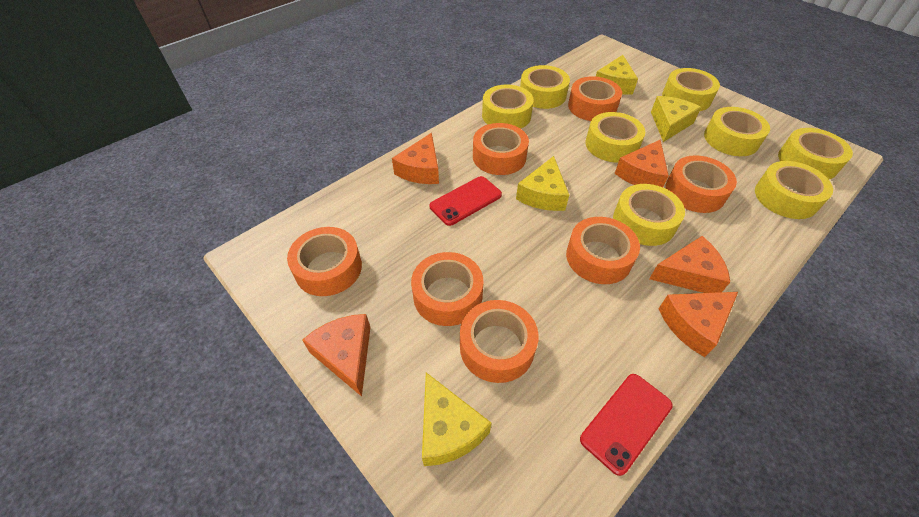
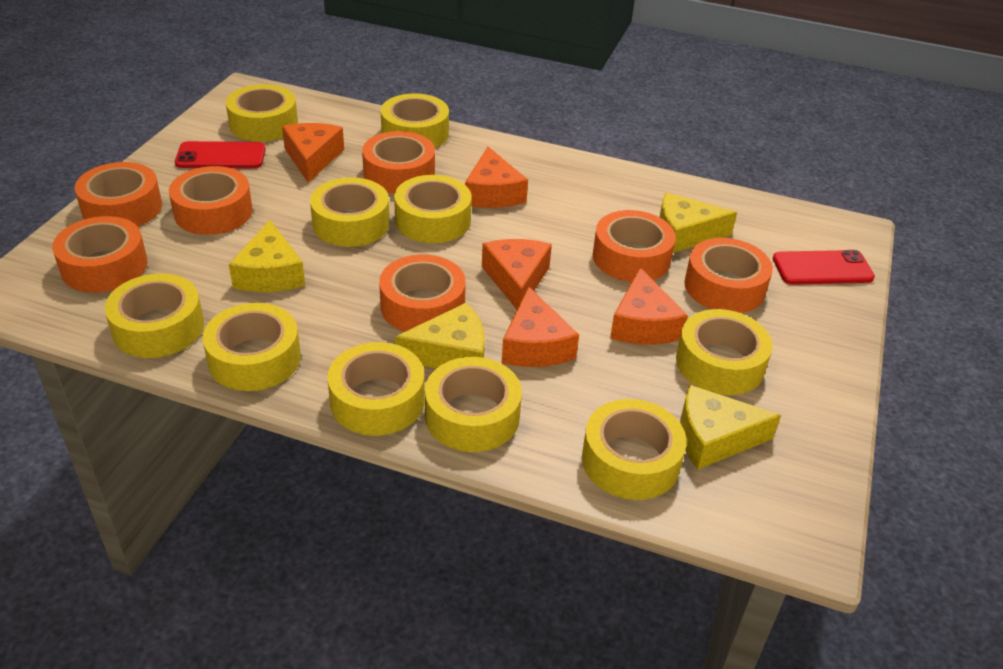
yellow tape: 8 -> 10

